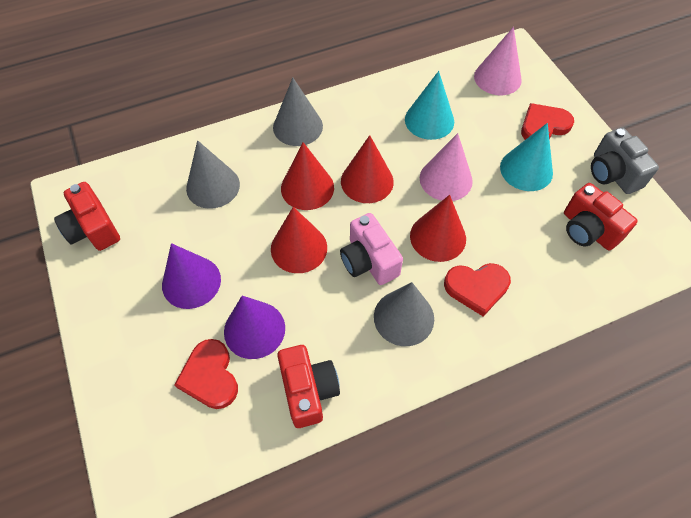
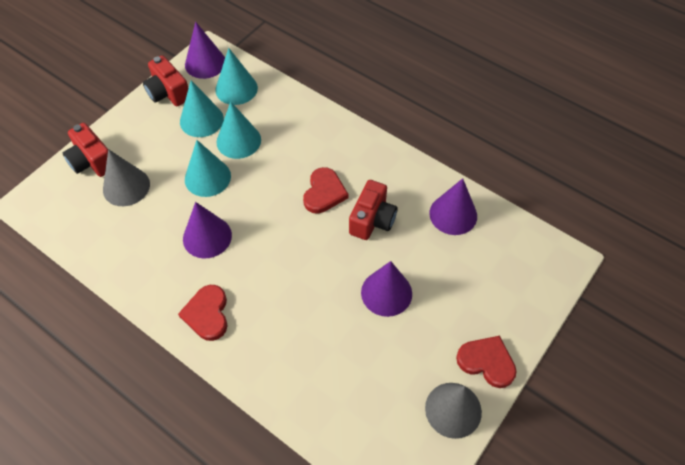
grey camera: 1 -> 0
grey cone: 3 -> 2
pink camera: 1 -> 0
pink cone: 2 -> 0
purple cone: 2 -> 4
red cone: 4 -> 0
turquoise cone: 2 -> 4

